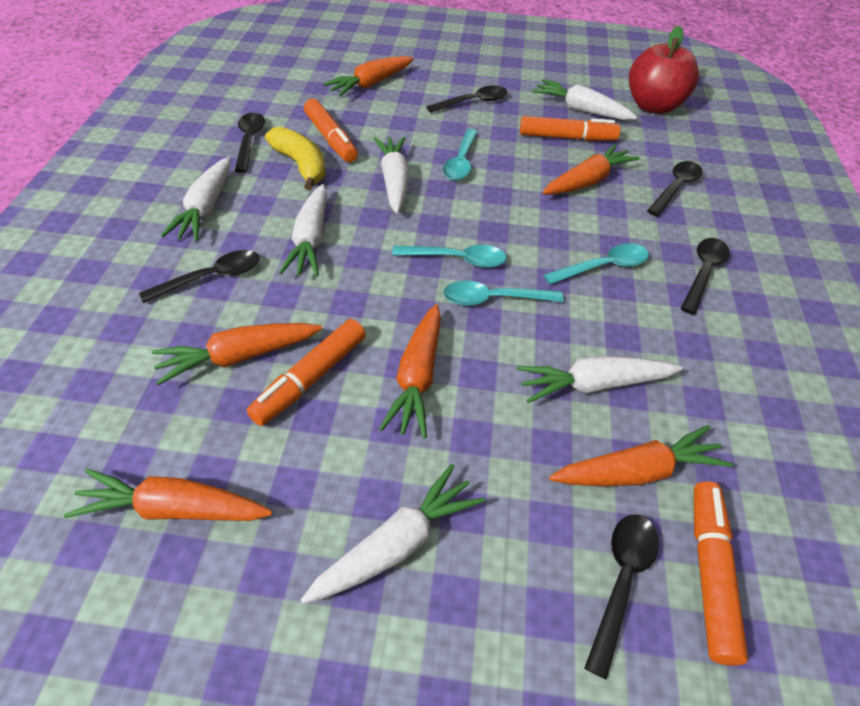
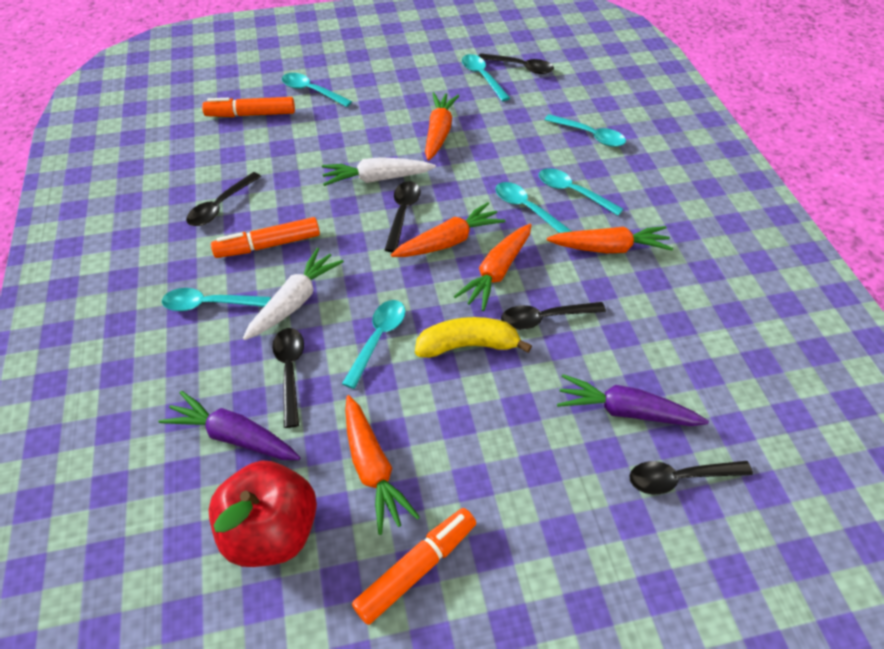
orange carrot: 6 -> 5
orange marker: 4 -> 3
purple carrot: 0 -> 2
turquoise spoon: 4 -> 7
white carrot: 6 -> 2

